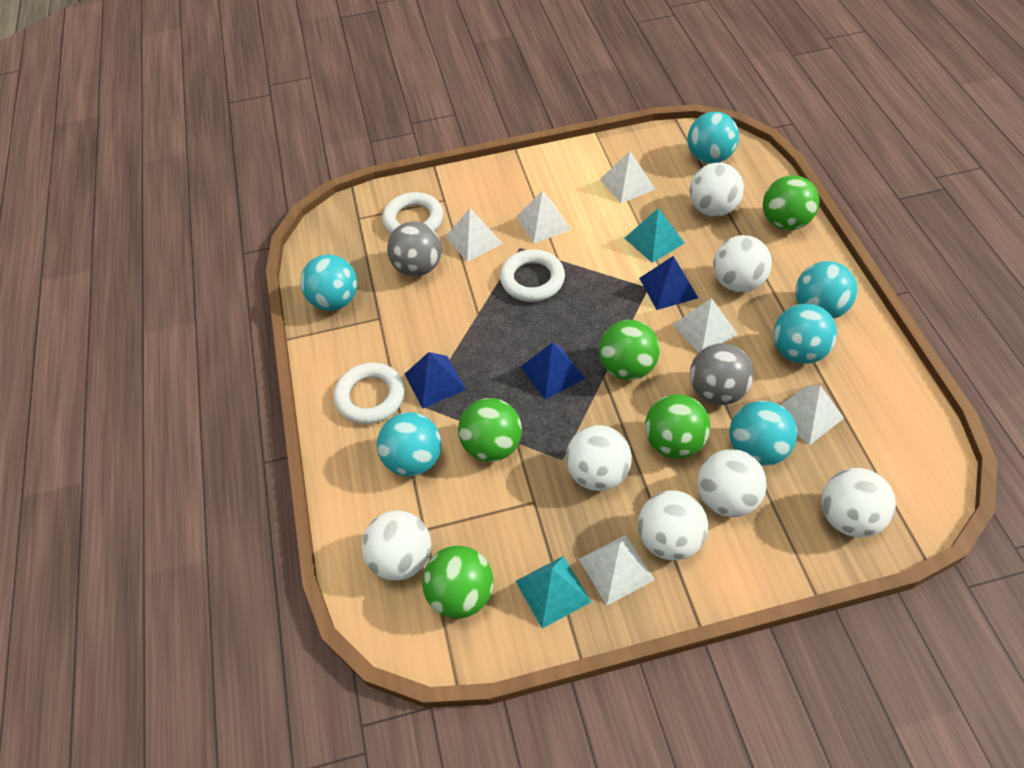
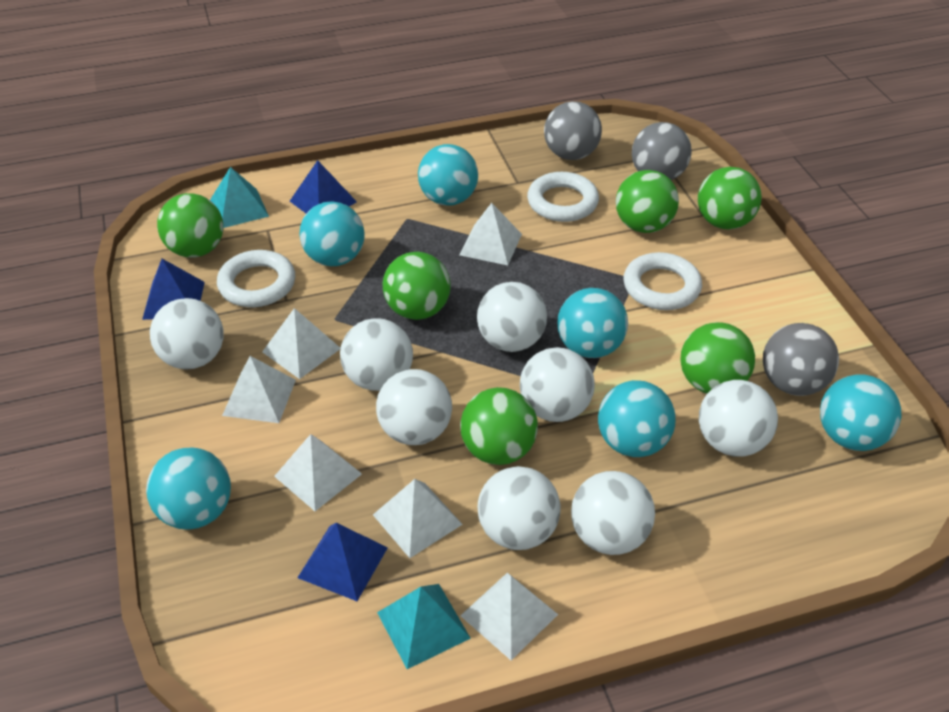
green ball: 5 -> 6
grey ball: 2 -> 3
white ball: 7 -> 8

